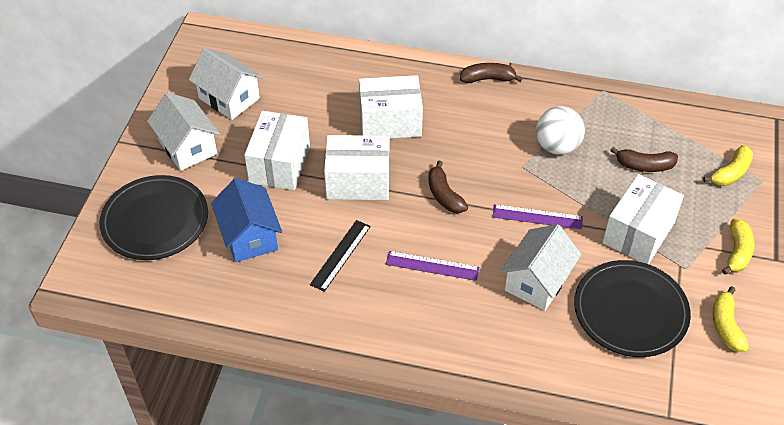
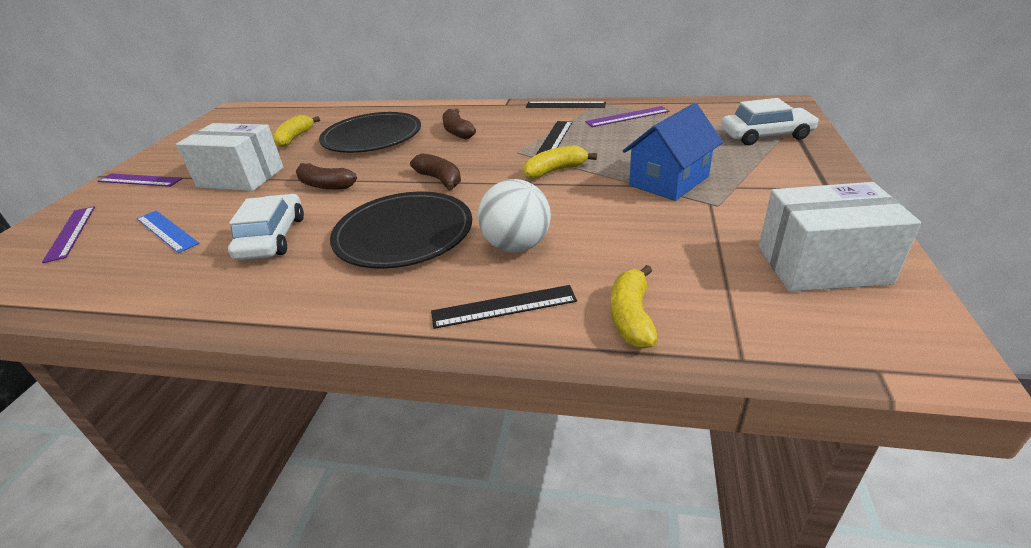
black ruler: 1 -> 3
blue ruler: 0 -> 1
purple ruler: 2 -> 3
white box: 4 -> 2
white car: 0 -> 2
white house: 3 -> 0

